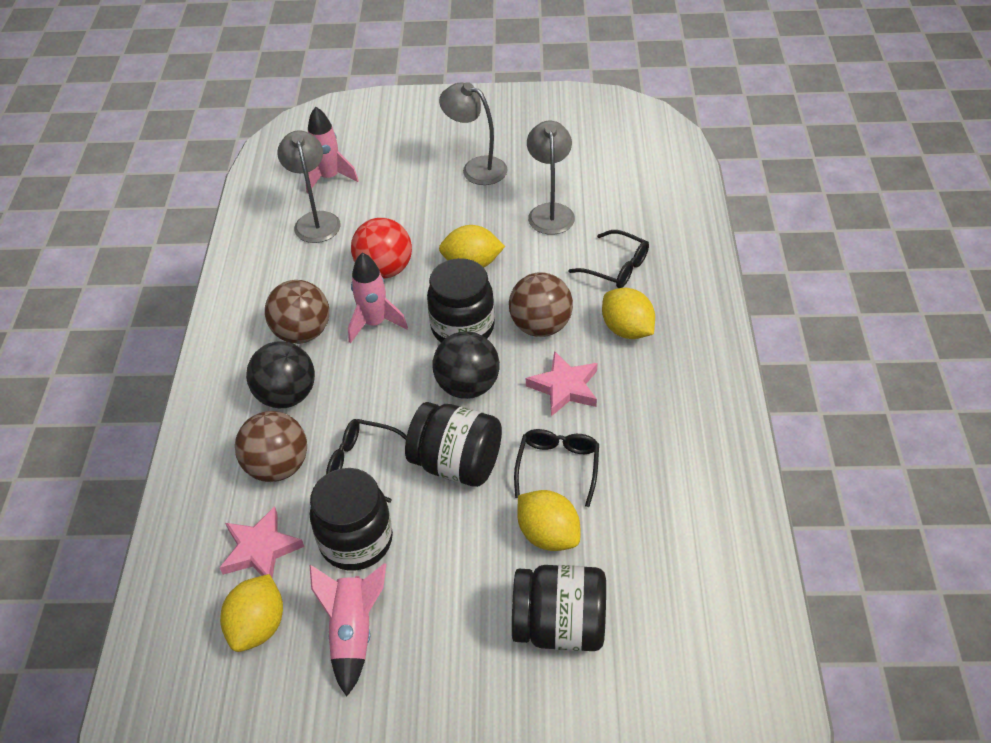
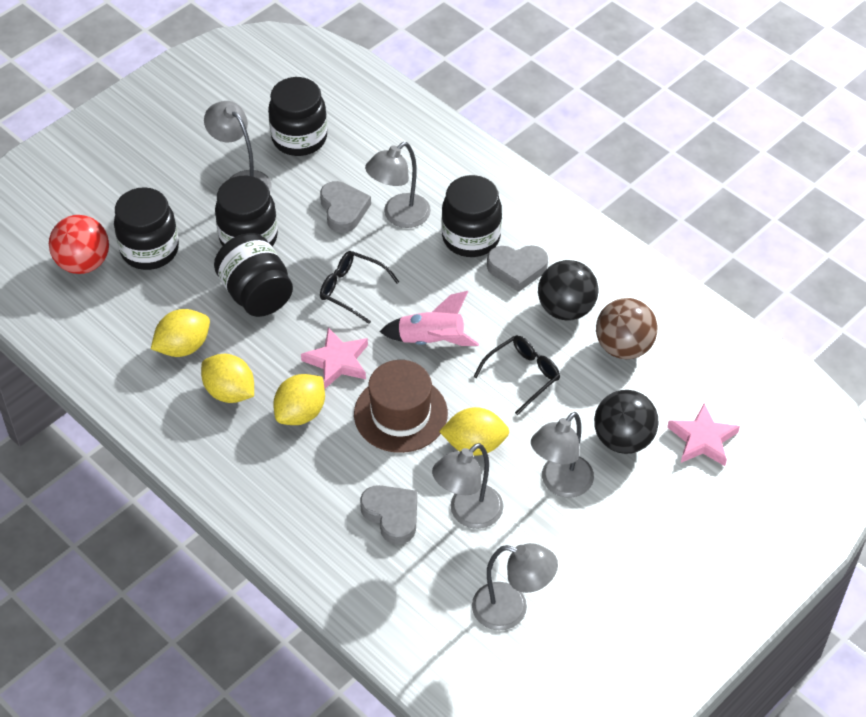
black glasses: 3 -> 2
black jar: 4 -> 5
brown ball: 3 -> 1
brown hat: 0 -> 1
grey heart: 0 -> 3
grey lamp: 3 -> 5
pink rocket: 3 -> 1

